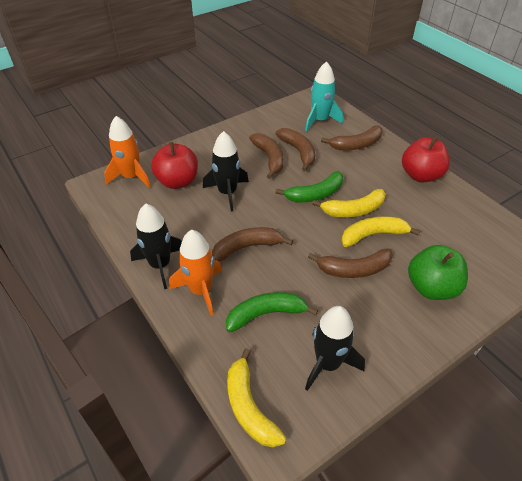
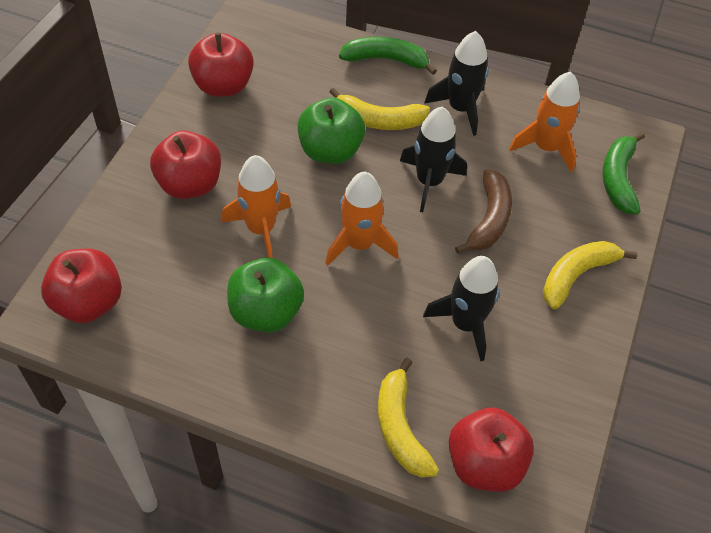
brown banana: 5 -> 1
green apple: 1 -> 2
orange rocket: 2 -> 3
red apple: 2 -> 4
turquoise rocket: 1 -> 0

